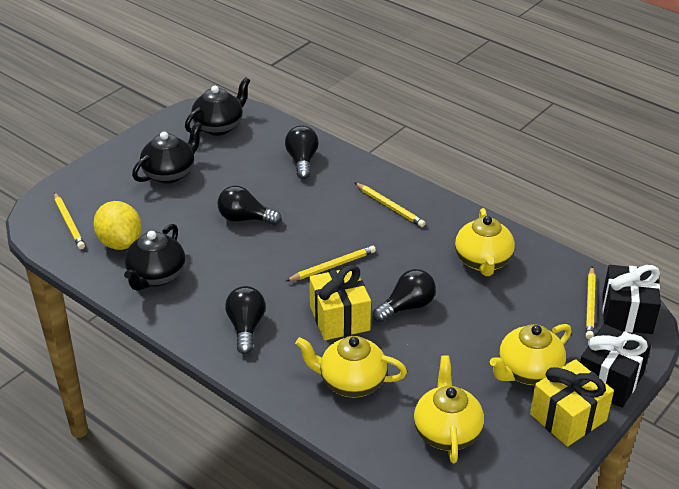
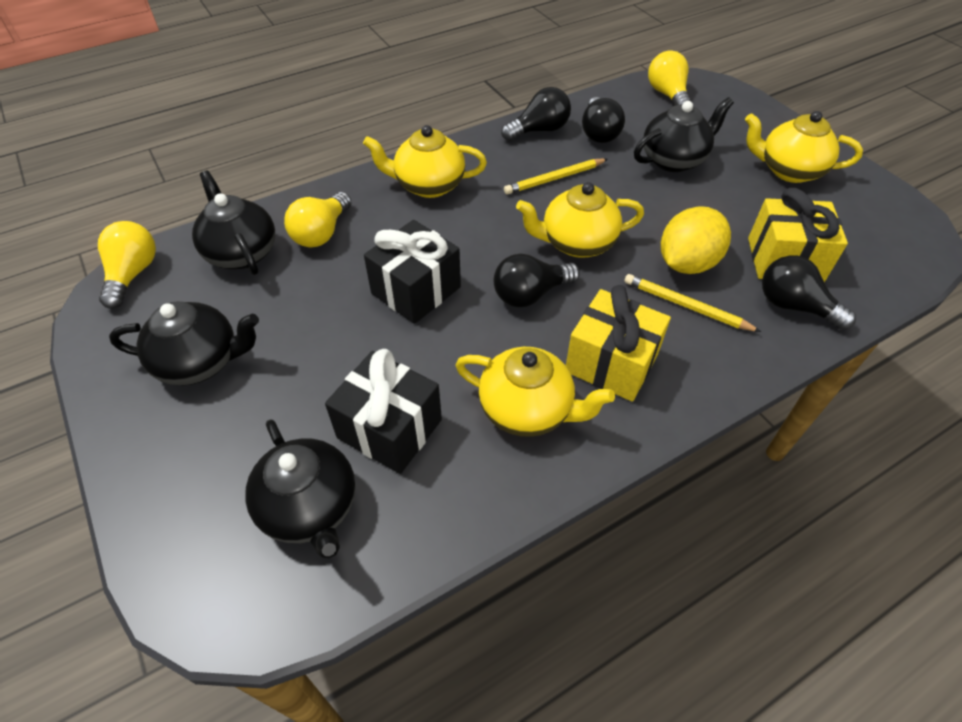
black teapot: 3 -> 4
yellow light bulb: 0 -> 3
yellow pencil: 4 -> 2

